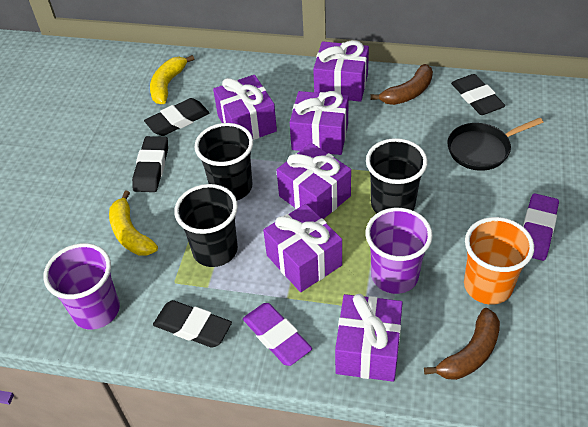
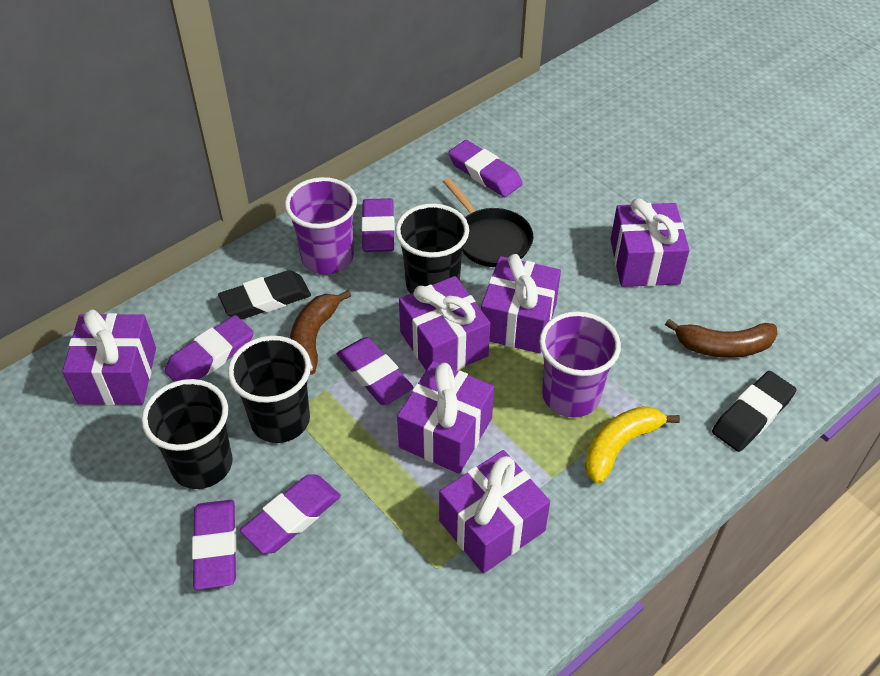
black eraser: 4 -> 2
orange cup: 1 -> 0
purple eraser: 2 -> 6
yellow banana: 2 -> 1

